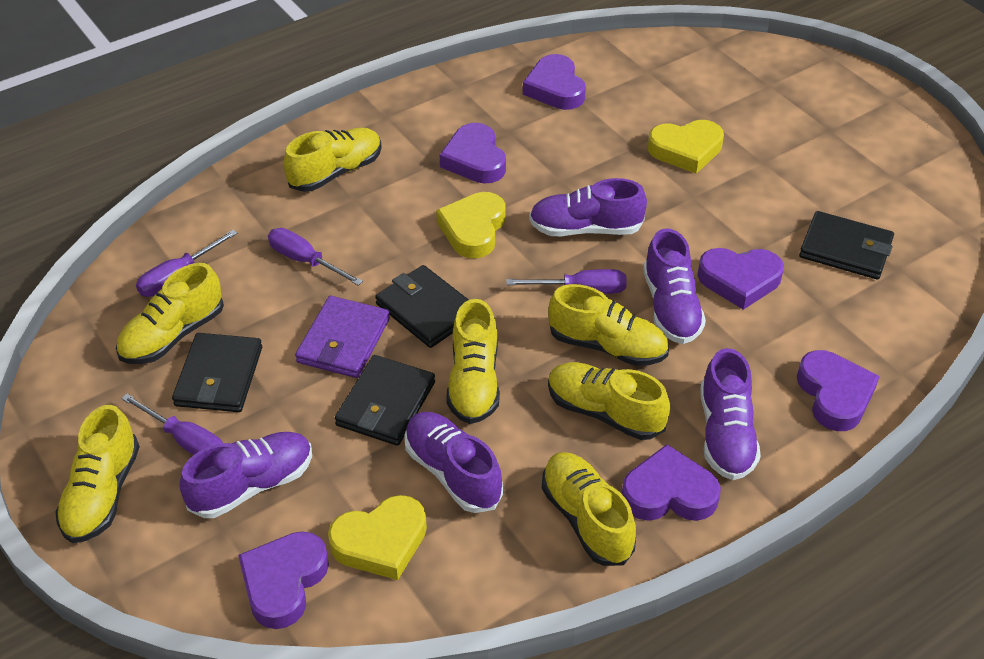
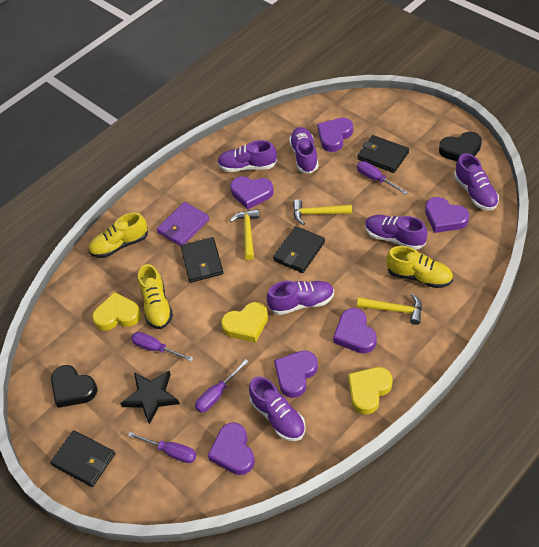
black heart: 0 -> 2
black star: 0 -> 1
purple shoe: 5 -> 6
yellow hammer: 0 -> 3
yellow shoe: 7 -> 3

